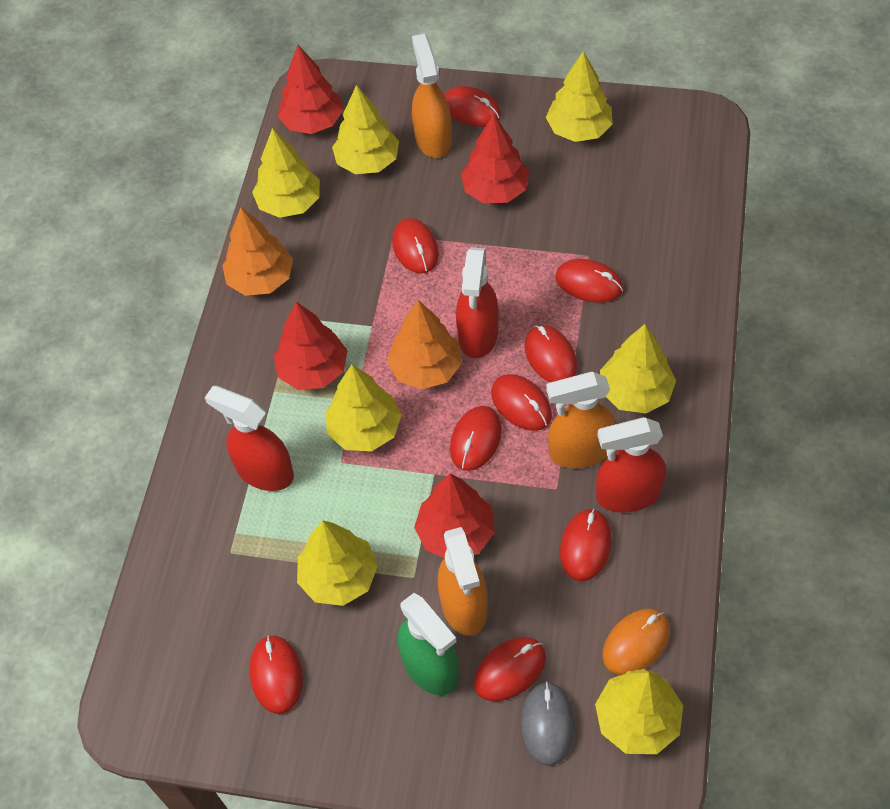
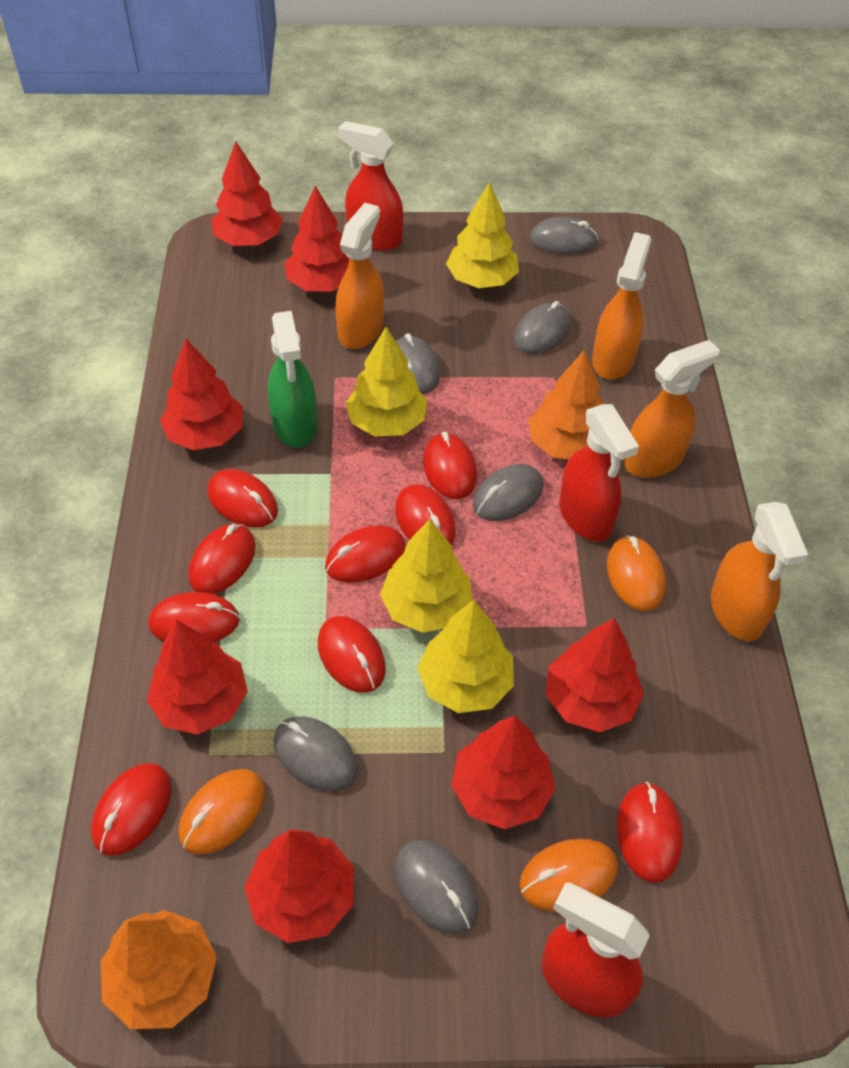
grey mouse: 1 -> 6
orange mouse: 1 -> 3
orange spray bottle: 3 -> 4
red tree: 4 -> 7
yellow tree: 7 -> 4

